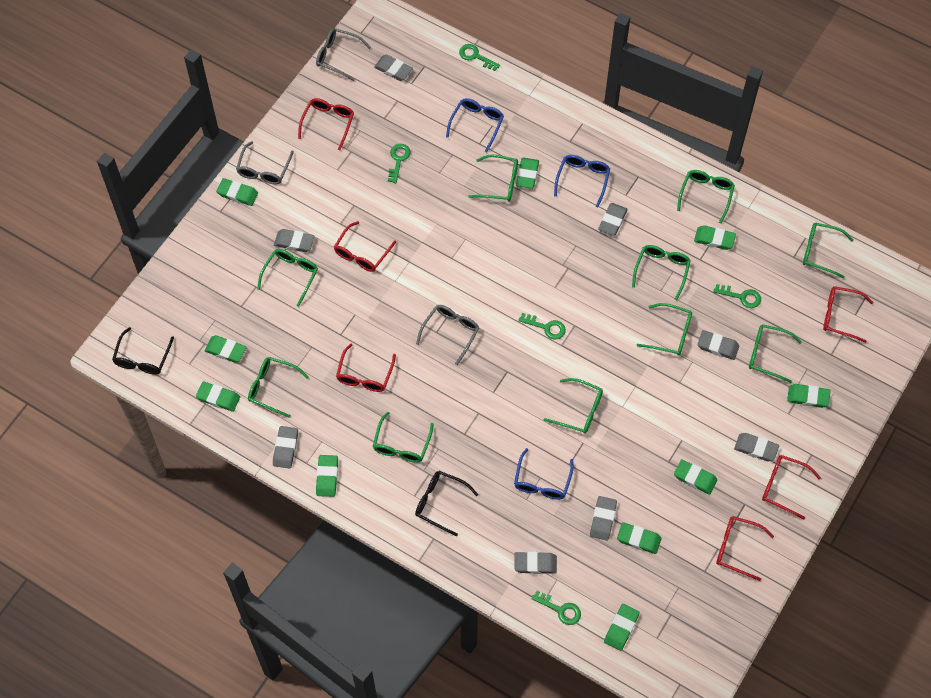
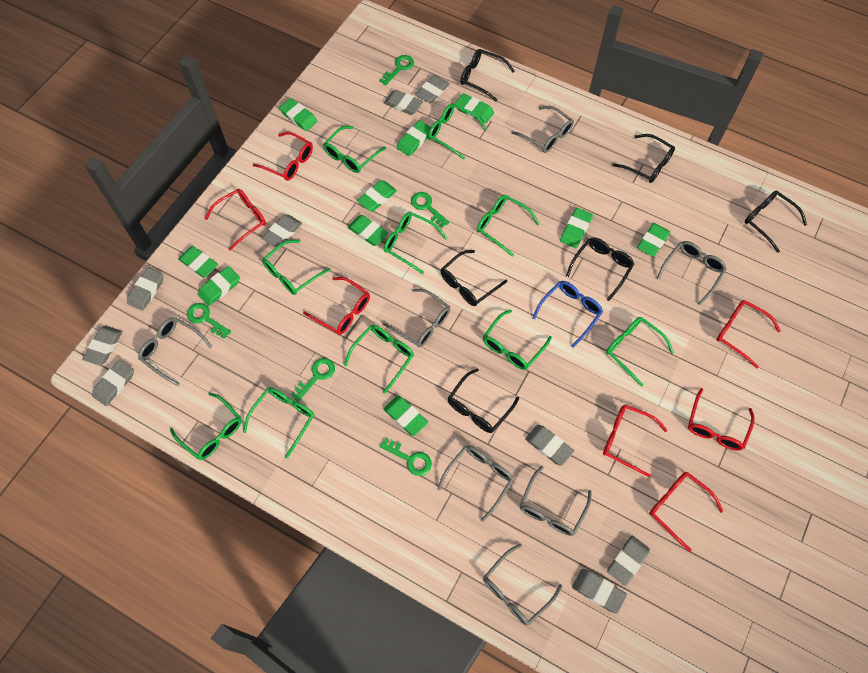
black glasses: 2 -> 6
blue glasses: 3 -> 1
grey eraser: 8 -> 9
grey glasses: 3 -> 7
red glasses: 6 -> 7

